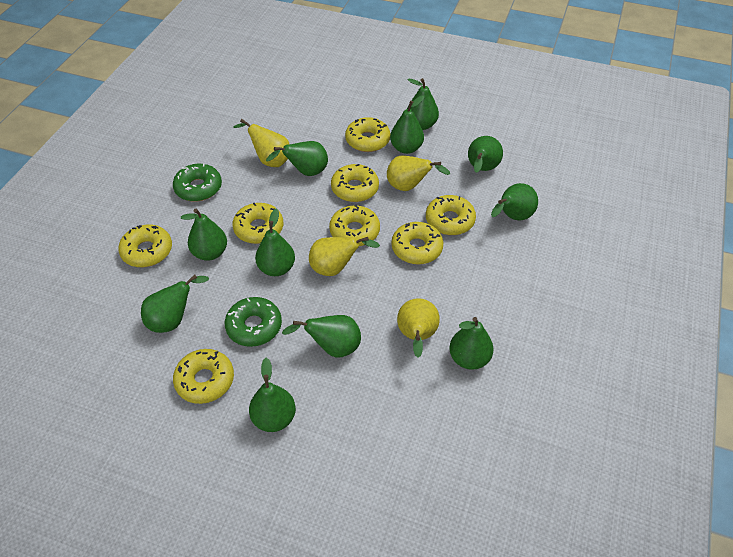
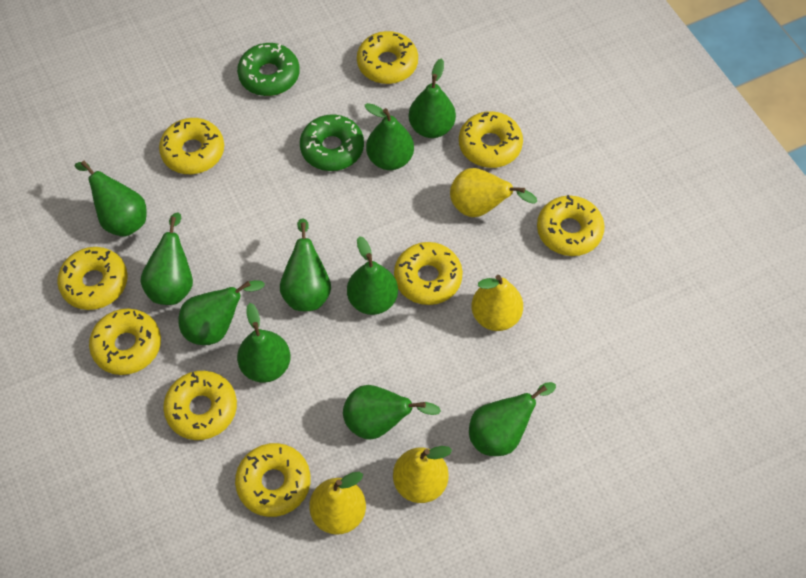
green pear: 11 -> 10
yellow donut: 8 -> 9

